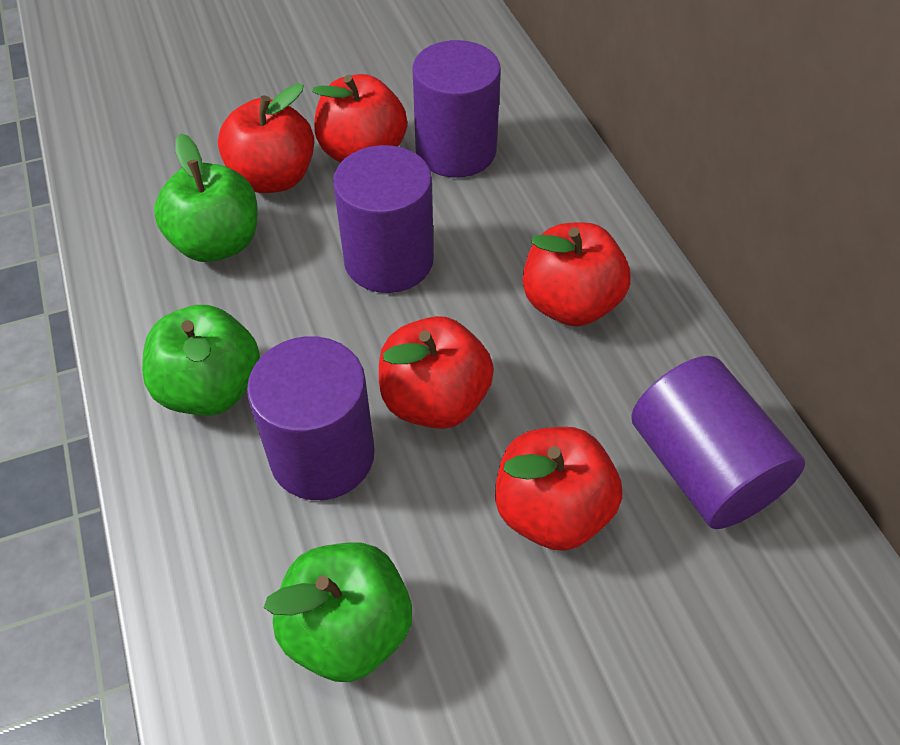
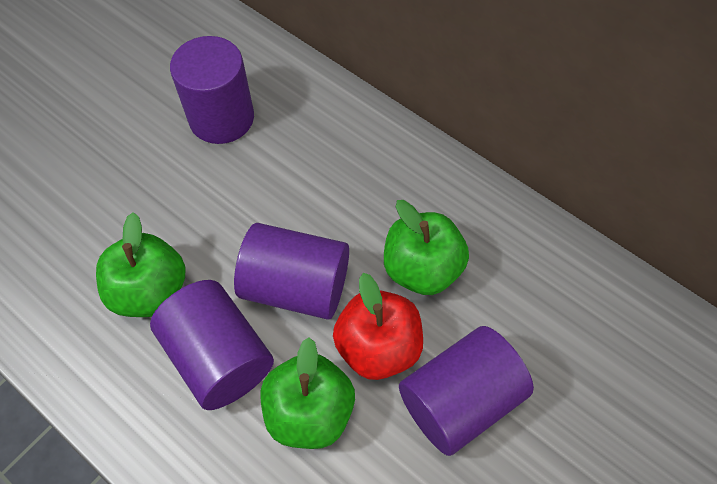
red apple: 5 -> 1

